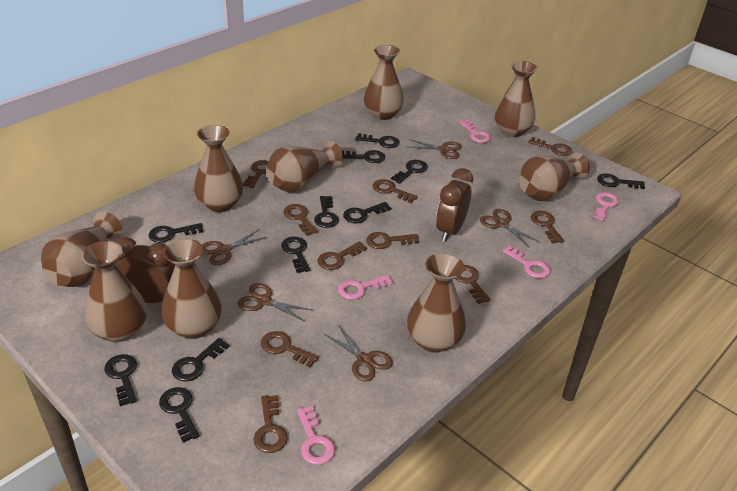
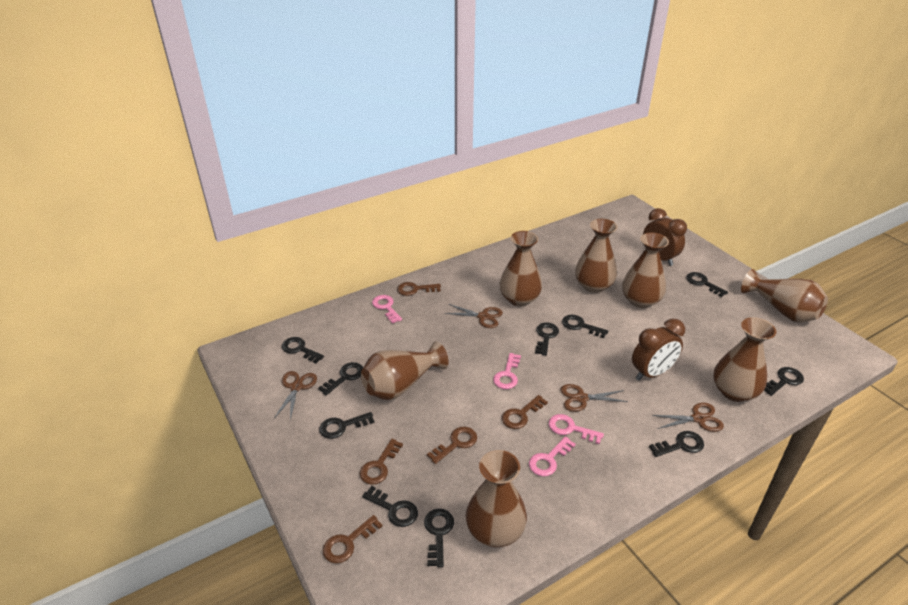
black key: 11 -> 10
brown key: 10 -> 5
brown scissors: 5 -> 4
brown vase: 9 -> 7
pink key: 5 -> 4

